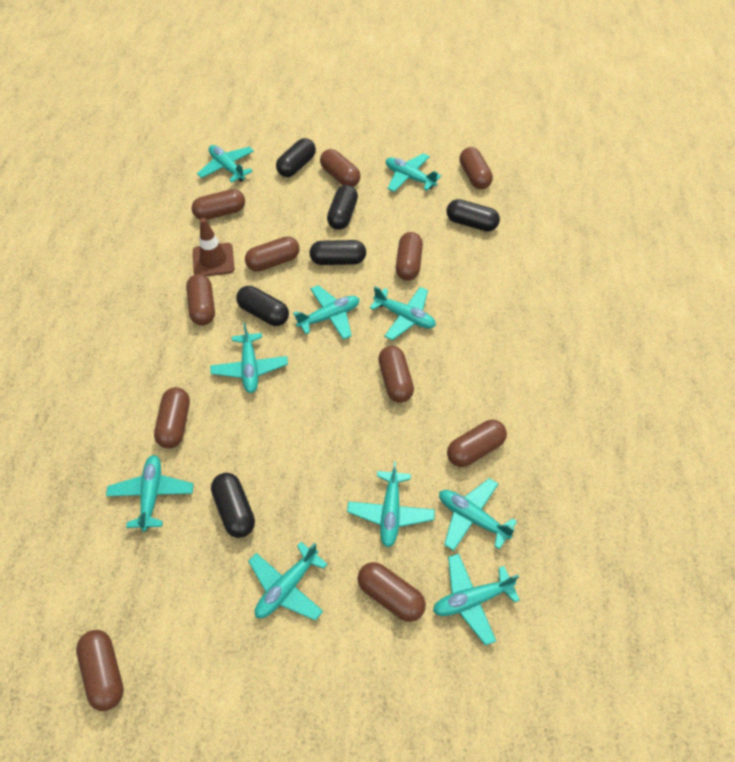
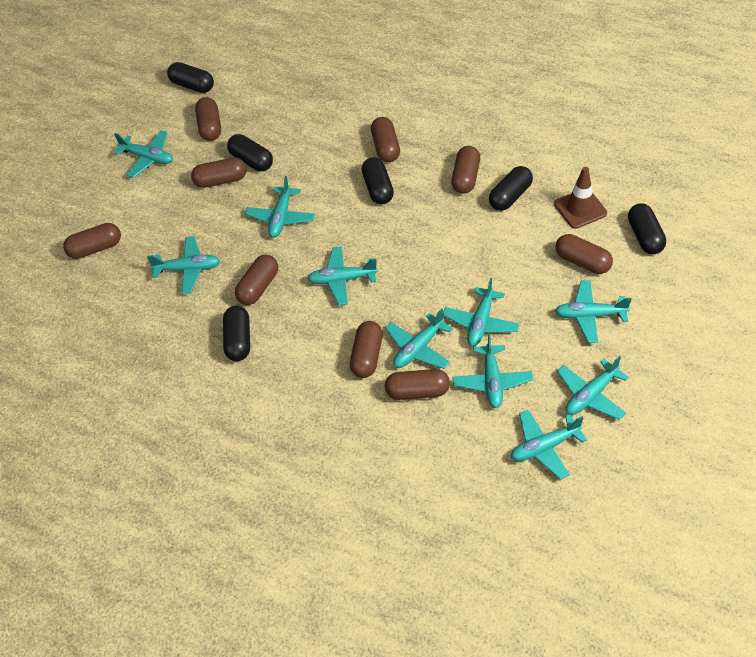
brown capsule: 11 -> 9

